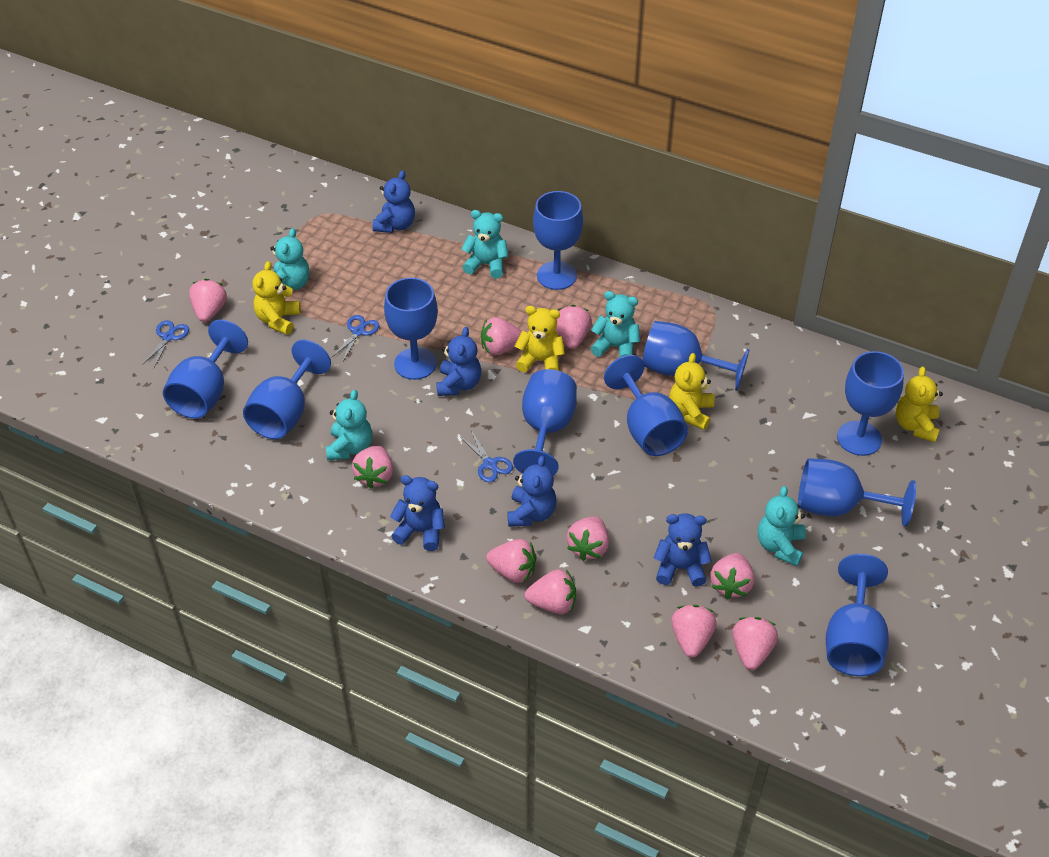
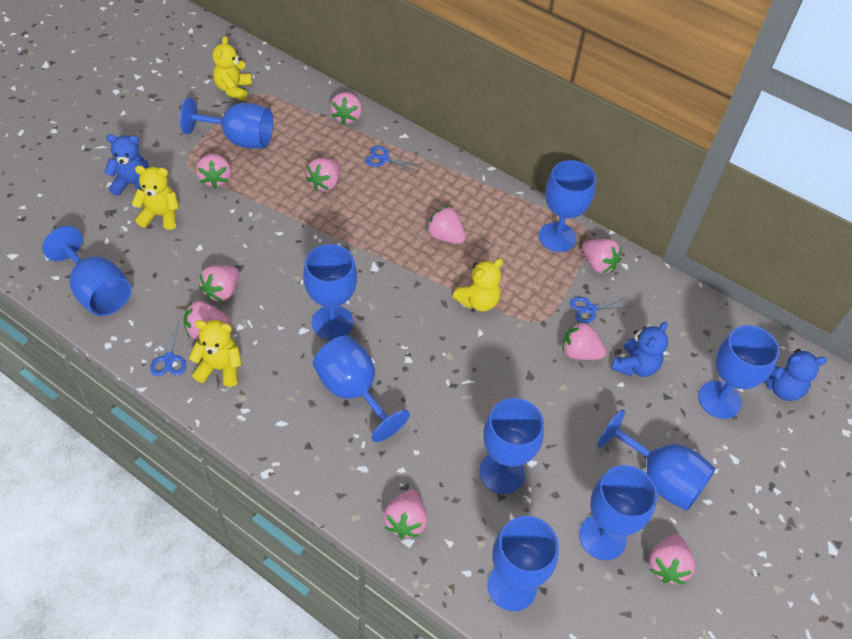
blue teddy bear: 5 -> 3
turquoise teddy bear: 5 -> 0

